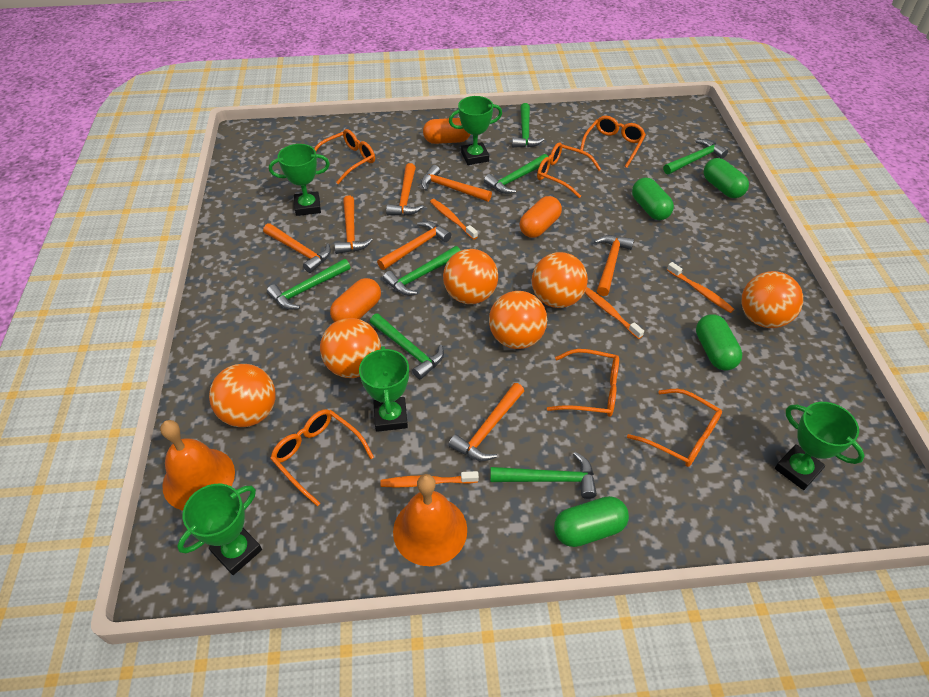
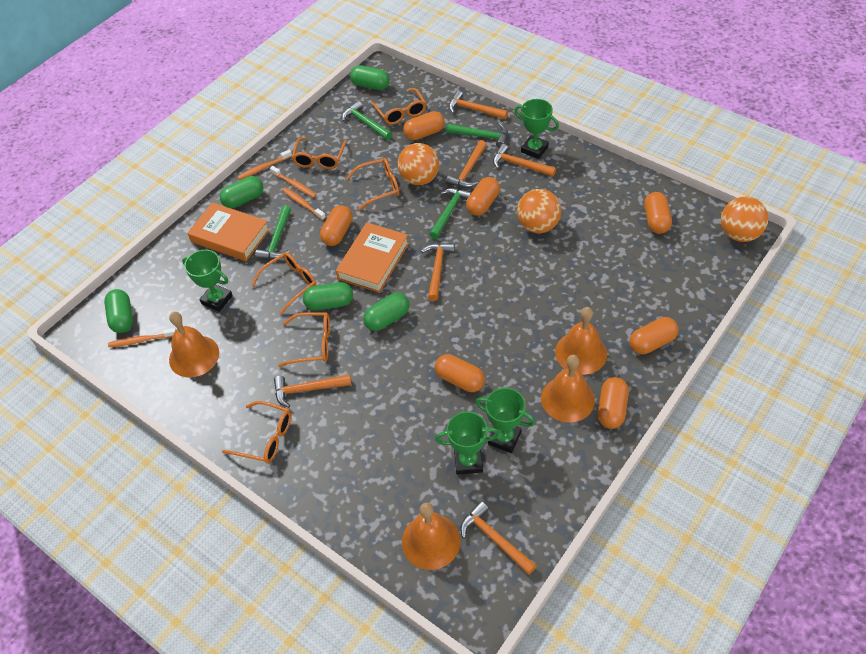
green capsule: 4 -> 5
green hammer: 7 -> 4
green trophy: 5 -> 4
orange ball: 6 -> 3
orange bell: 2 -> 4
orange book: 0 -> 2
orange capsule: 3 -> 7
orange hammer: 7 -> 6

